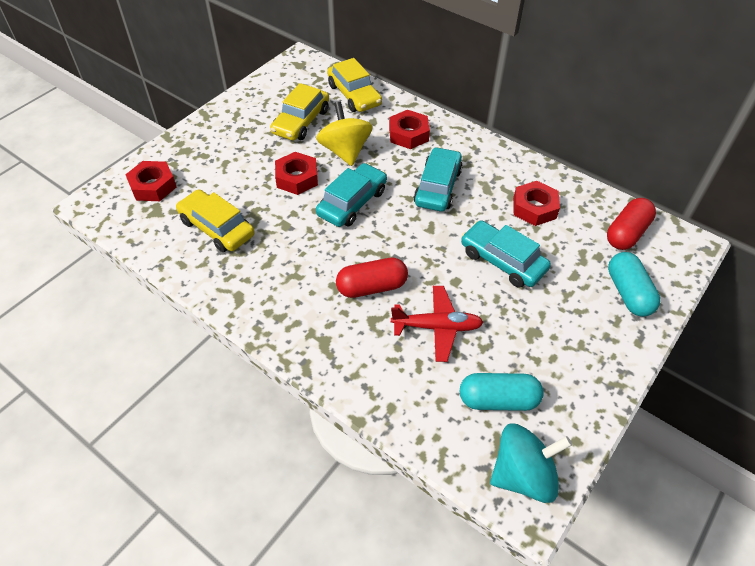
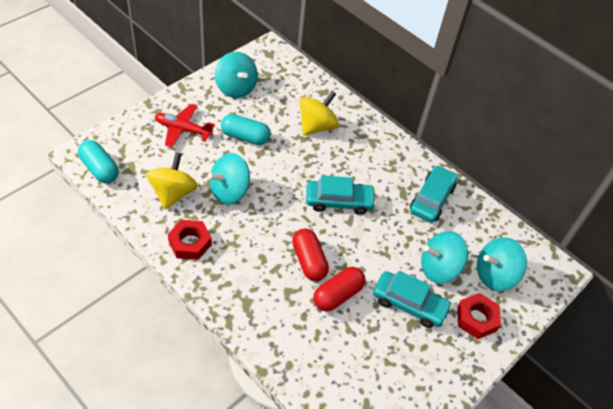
red nut: 4 -> 2
turquoise spinning top: 1 -> 4
yellow car: 3 -> 0
yellow spinning top: 1 -> 2

